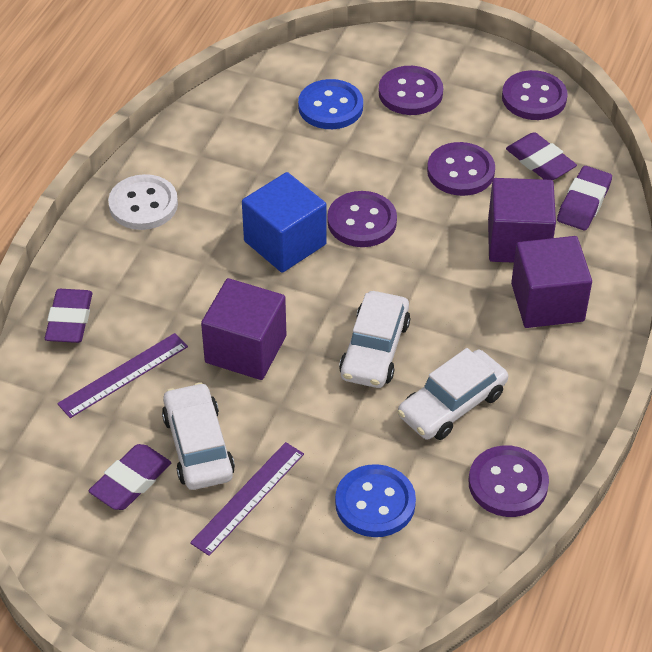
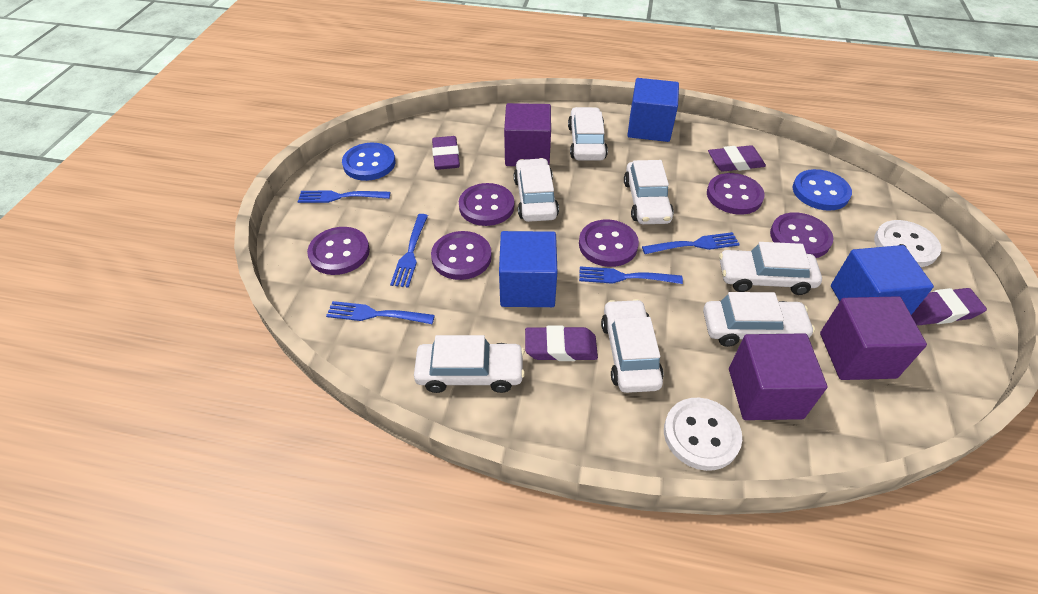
blue cube: 1 -> 3
blue fork: 0 -> 5
purple button: 5 -> 6
purple ruler: 2 -> 0
white button: 1 -> 2
white car: 3 -> 7

